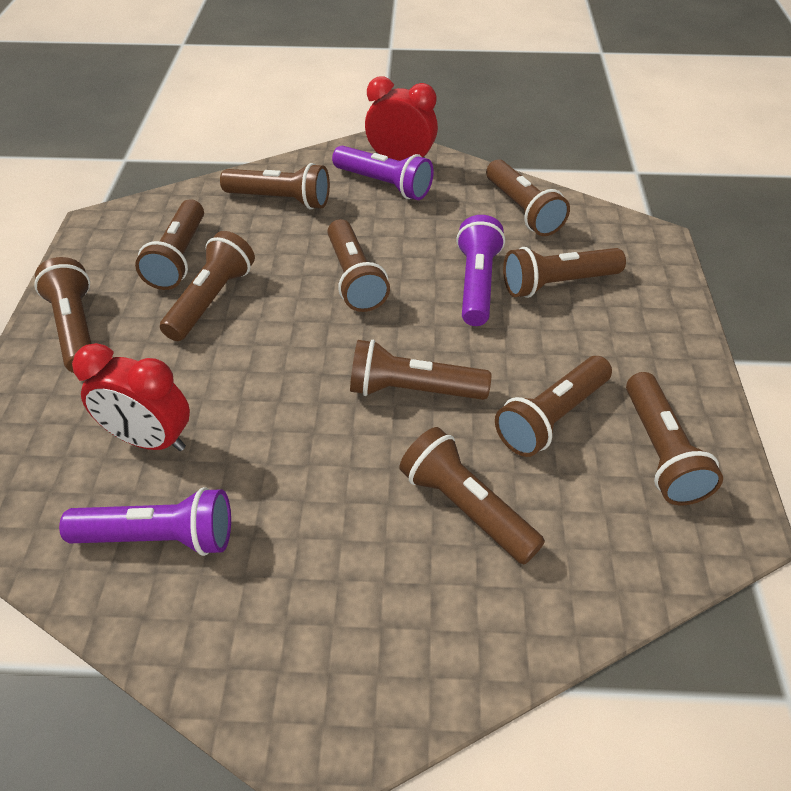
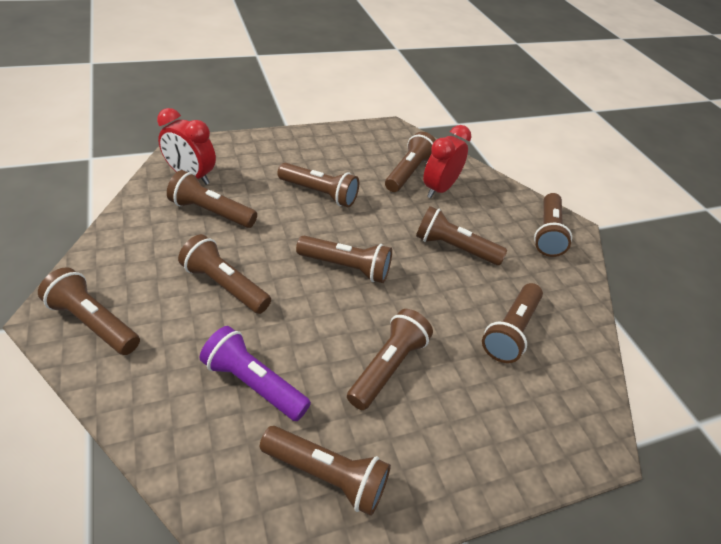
purple flashlight: 3 -> 1

